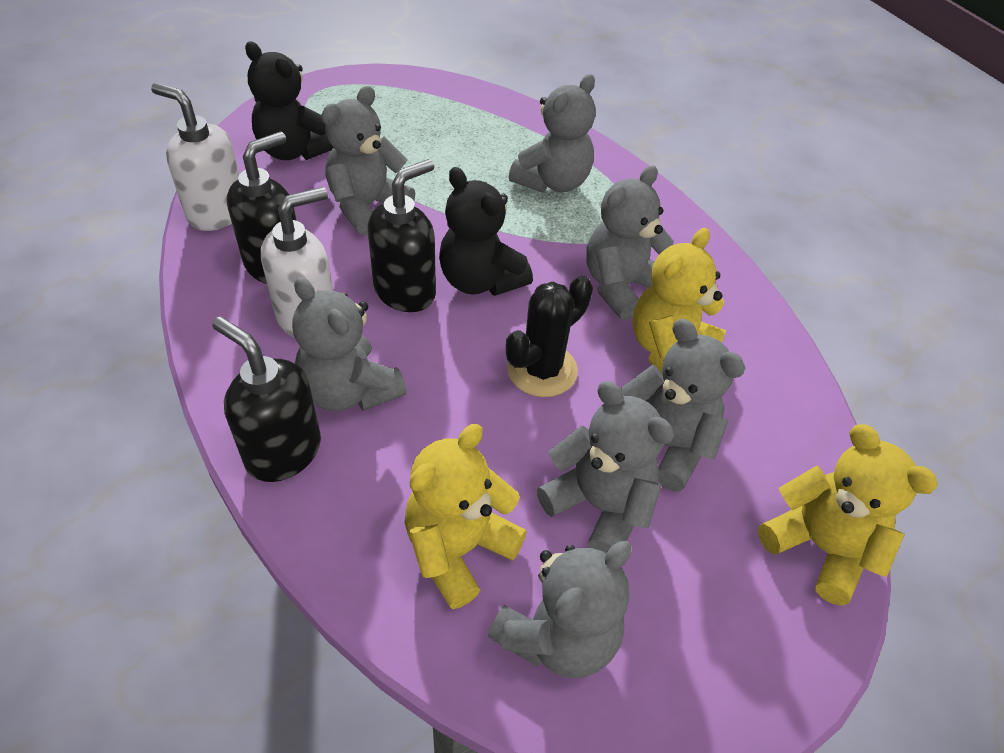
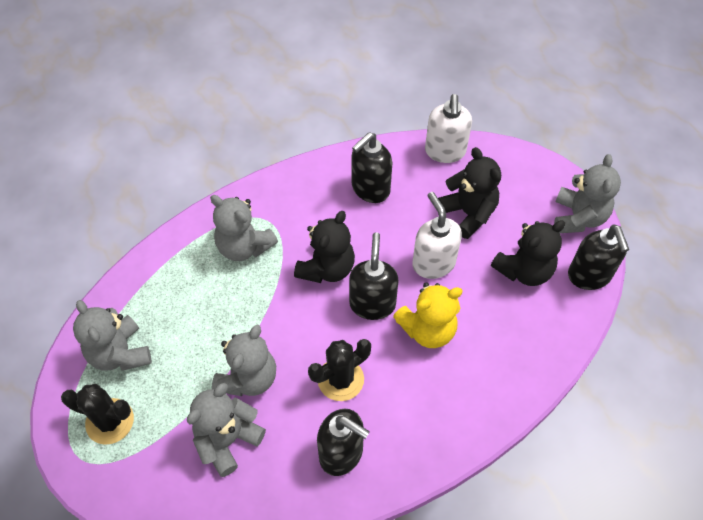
black cactus: 1 -> 2
black soap dispenser: 3 -> 4
black teddy bear: 2 -> 3
grey teddy bear: 7 -> 5
yellow teddy bear: 3 -> 1

